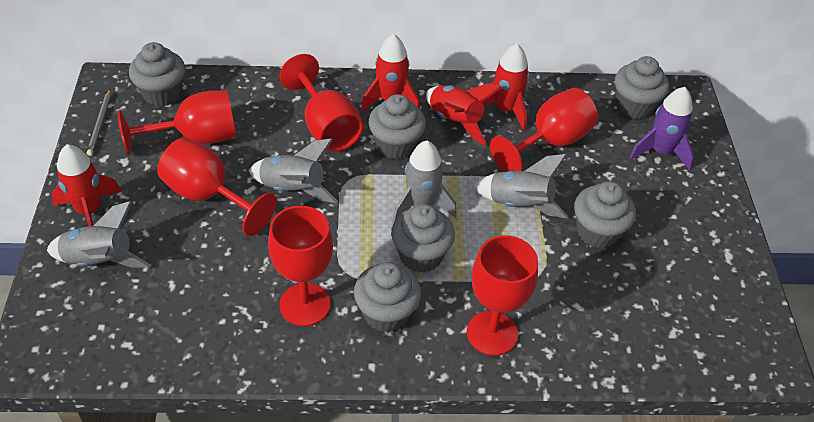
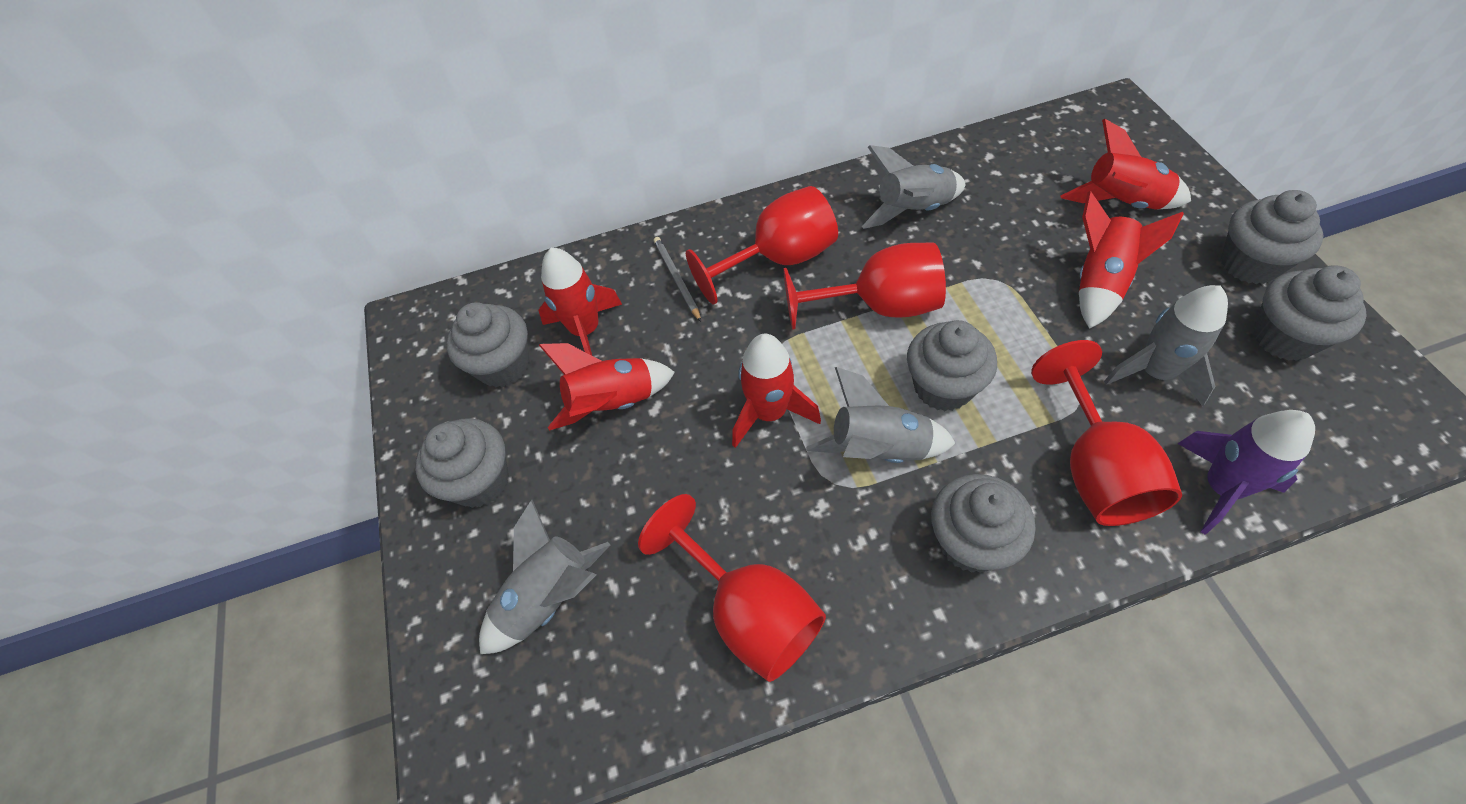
red goblet: 6 -> 4
red rocket: 4 -> 5

